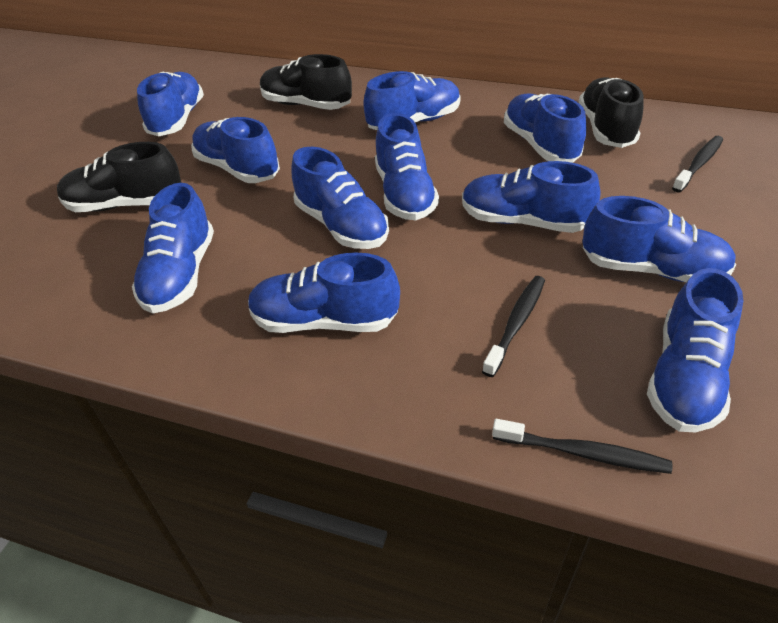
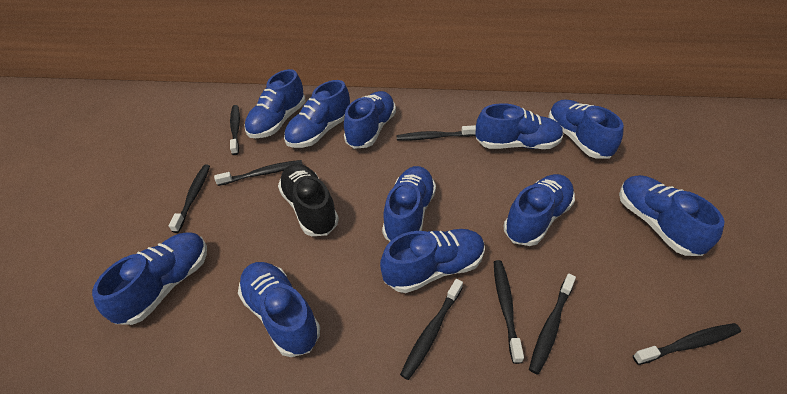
black shoe: 3 -> 1
black toothbrush: 3 -> 8

